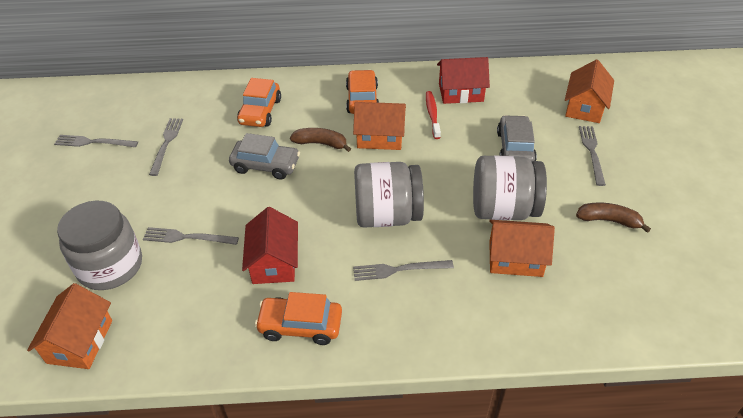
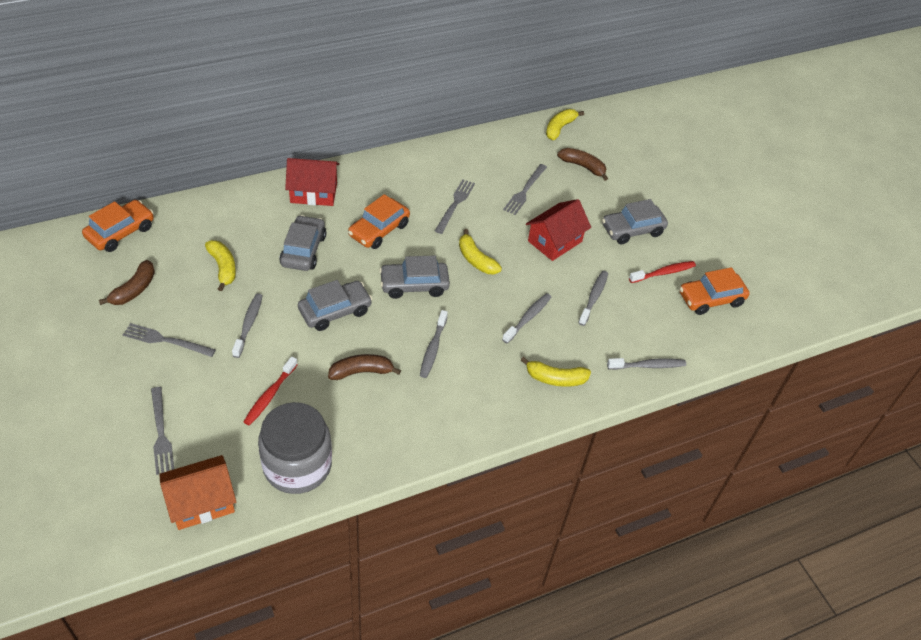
brown banana: 2 -> 3
grey car: 2 -> 4
grey fork: 5 -> 4
grey jar: 3 -> 1
grey toothbrush: 0 -> 5
orange house: 4 -> 1
red toothbrush: 1 -> 2
yellow banana: 0 -> 4

